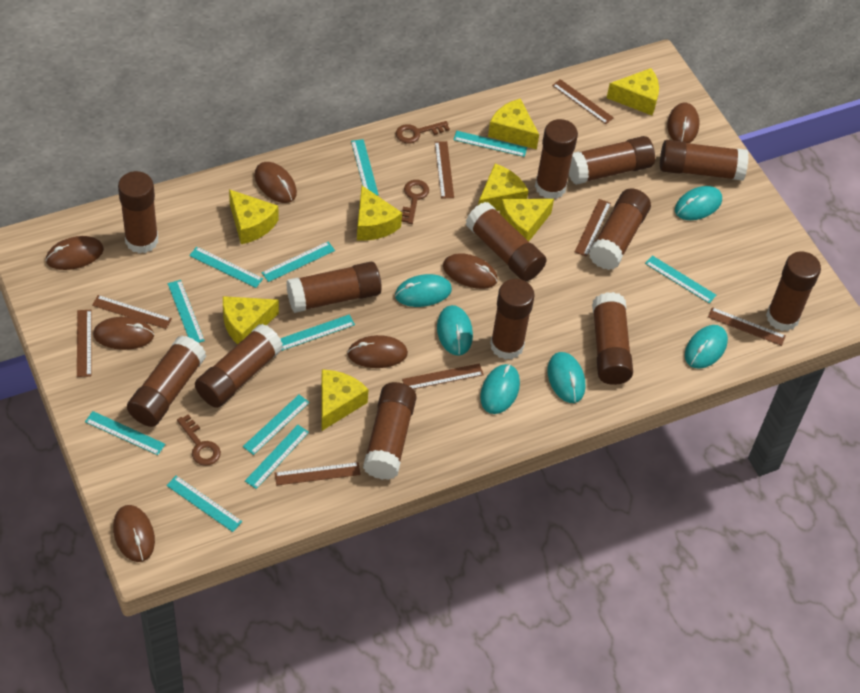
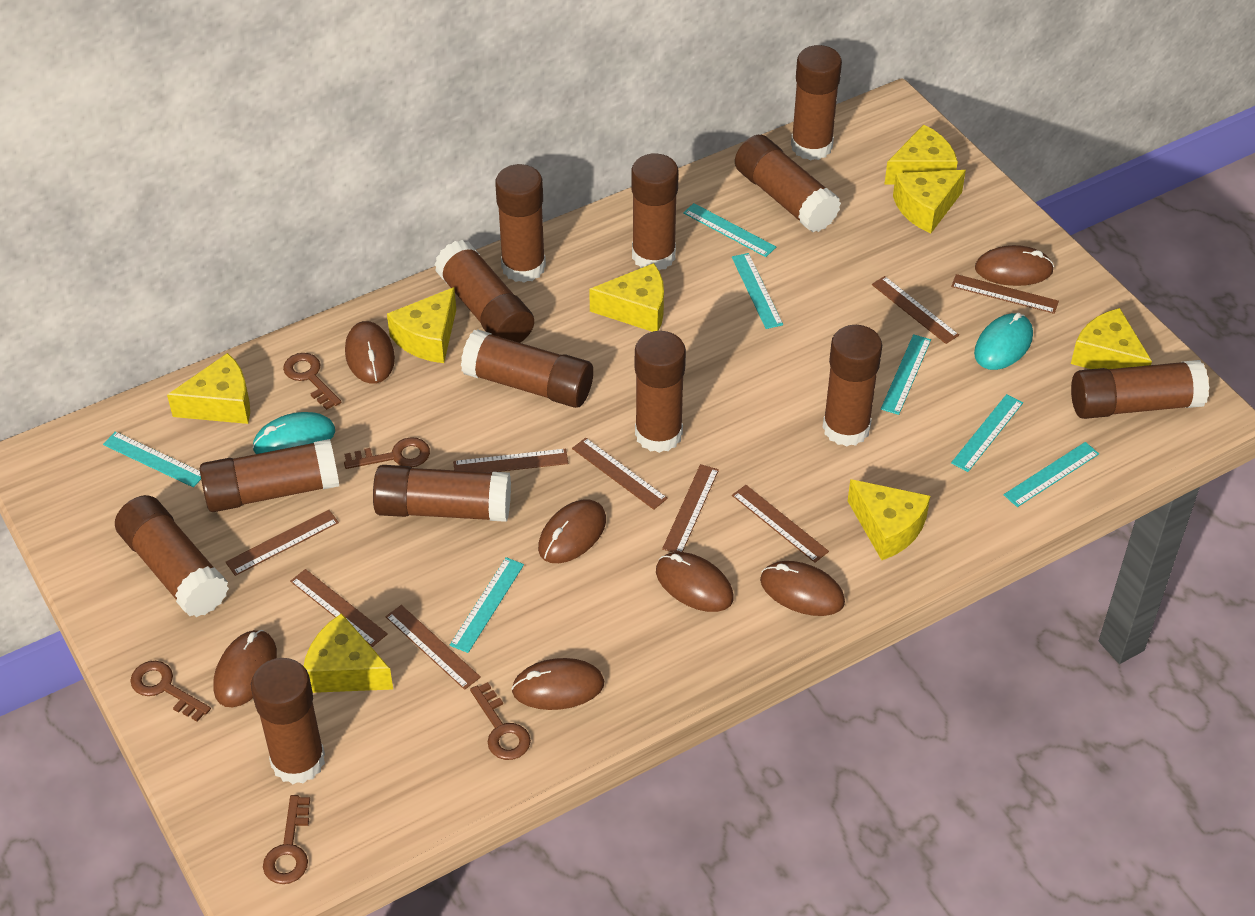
brown key: 3 -> 5
brown ruler: 8 -> 9
turquoise mouse: 6 -> 2
turquoise ruler: 11 -> 7

